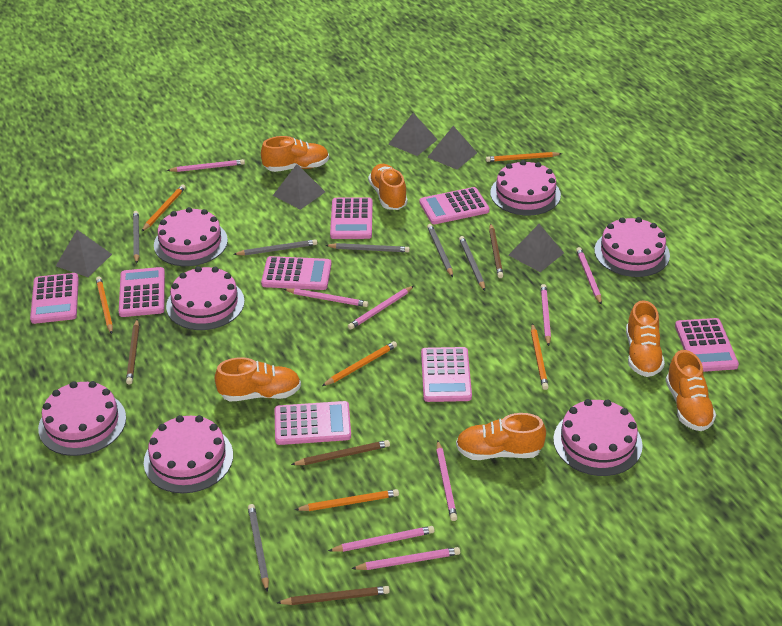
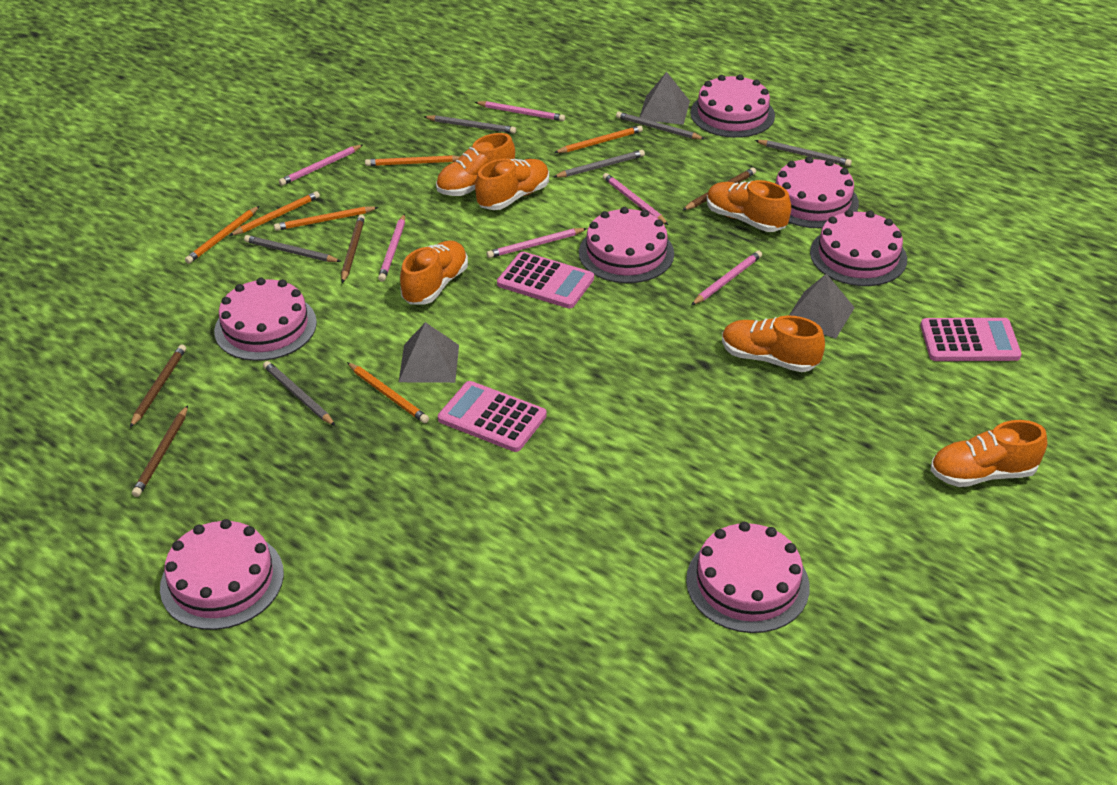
grey pyramid: 5 -> 3
pink calculator: 8 -> 3
pink pencil: 8 -> 6

